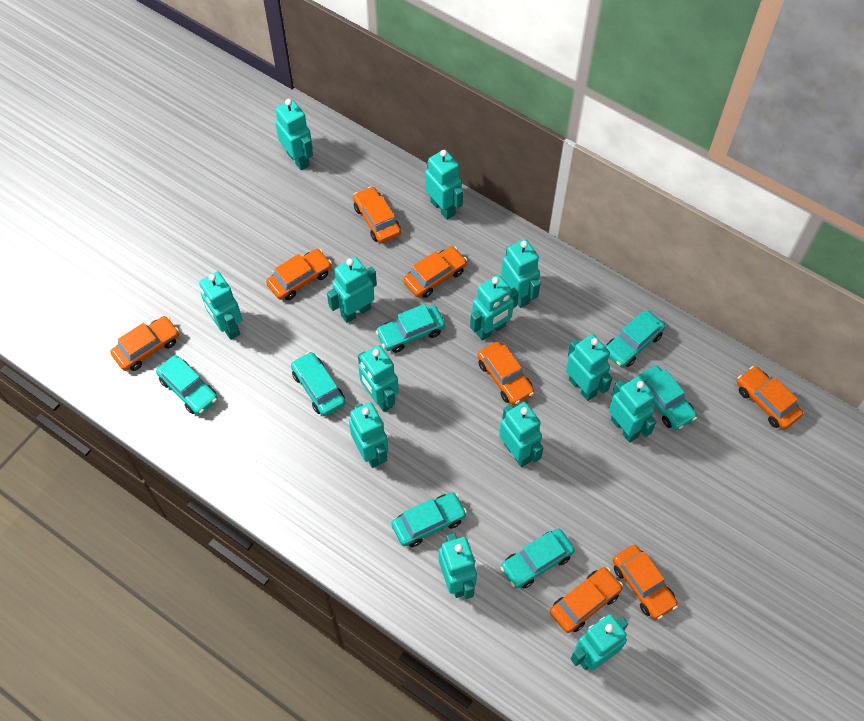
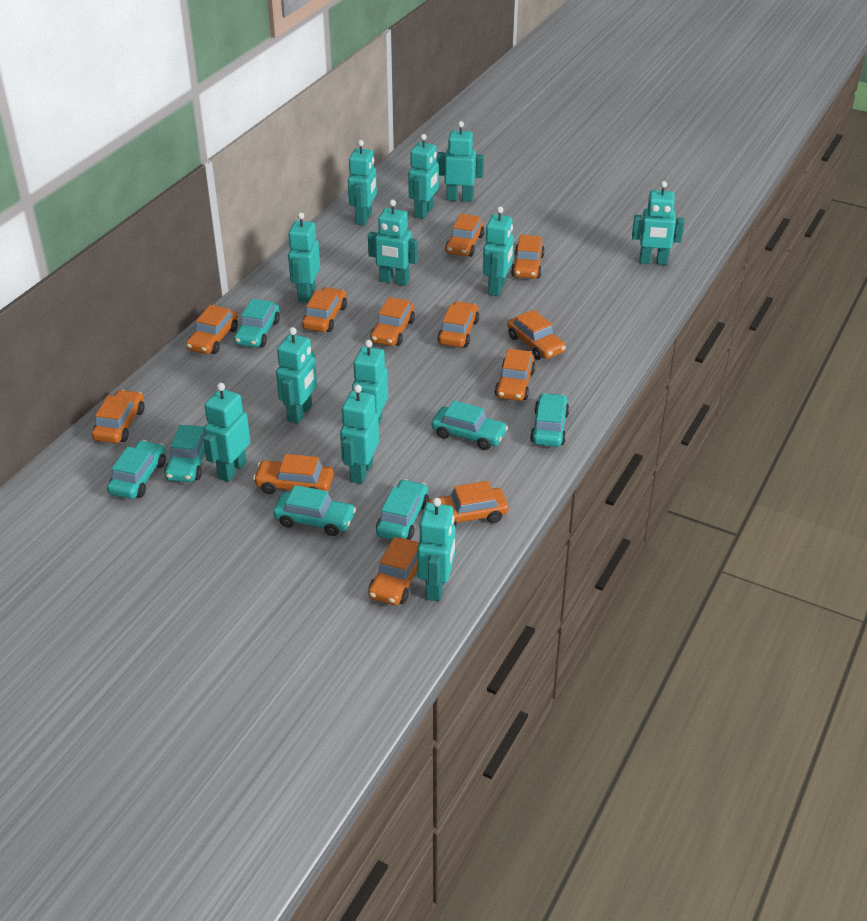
orange car: 8 -> 12
turquoise robot: 13 -> 12

